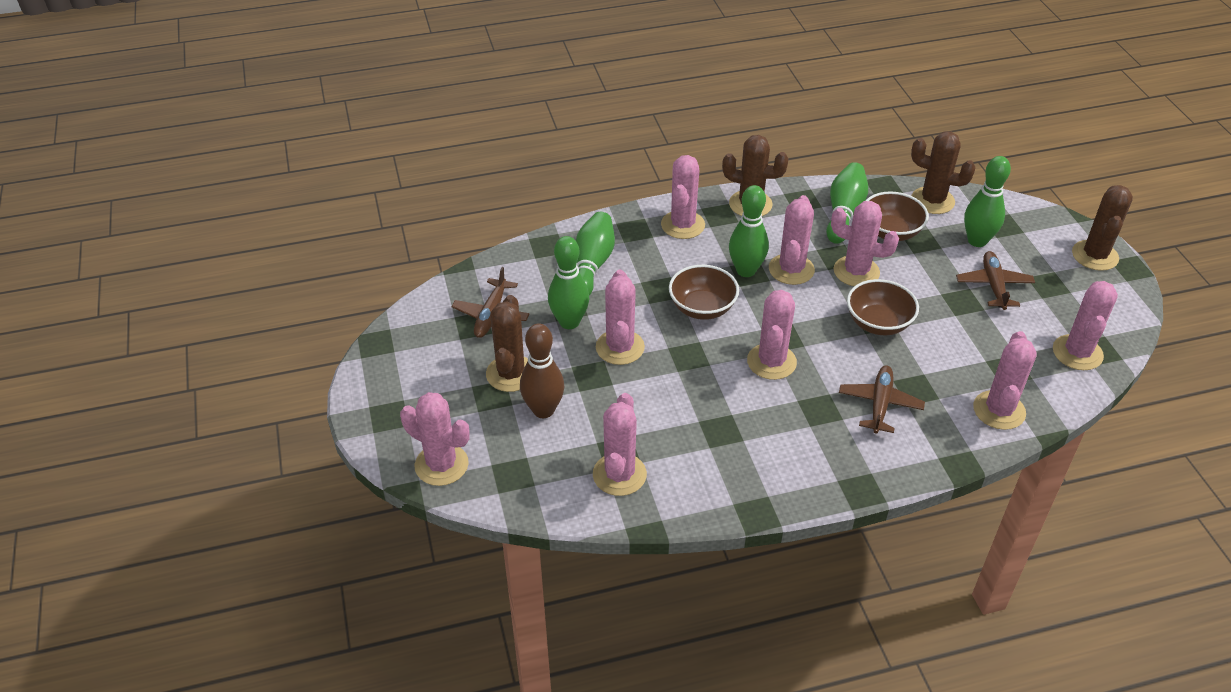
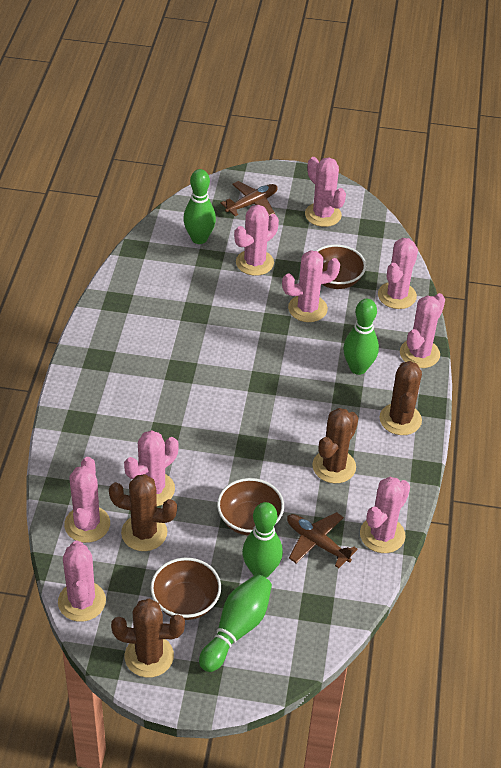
brown bowling pin: 1 -> 0
brown plane: 3 -> 2
green bowling pin: 5 -> 4

